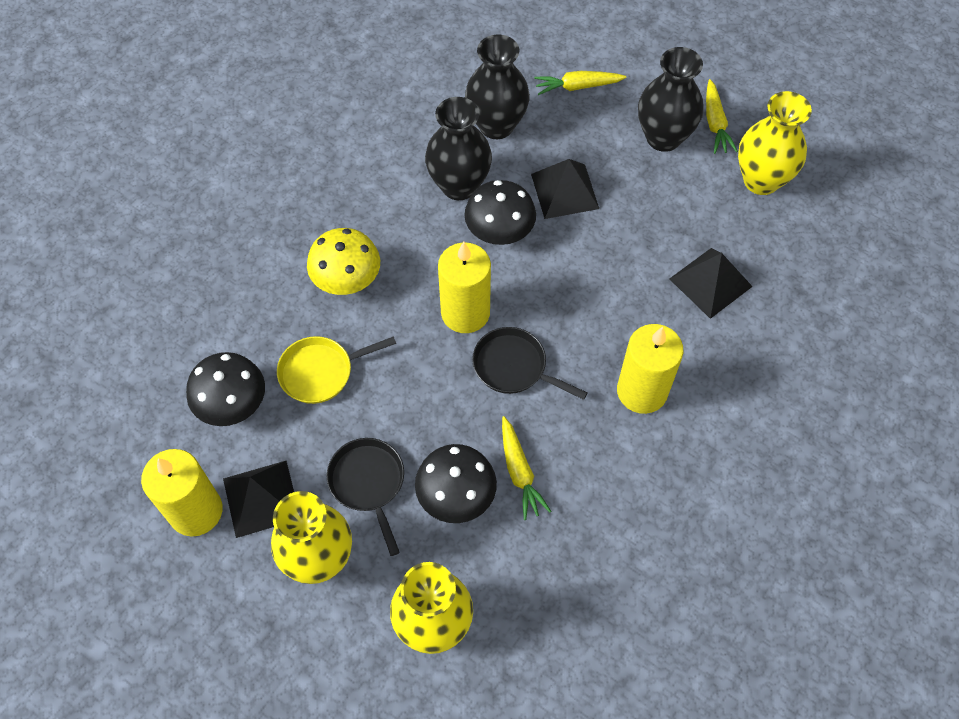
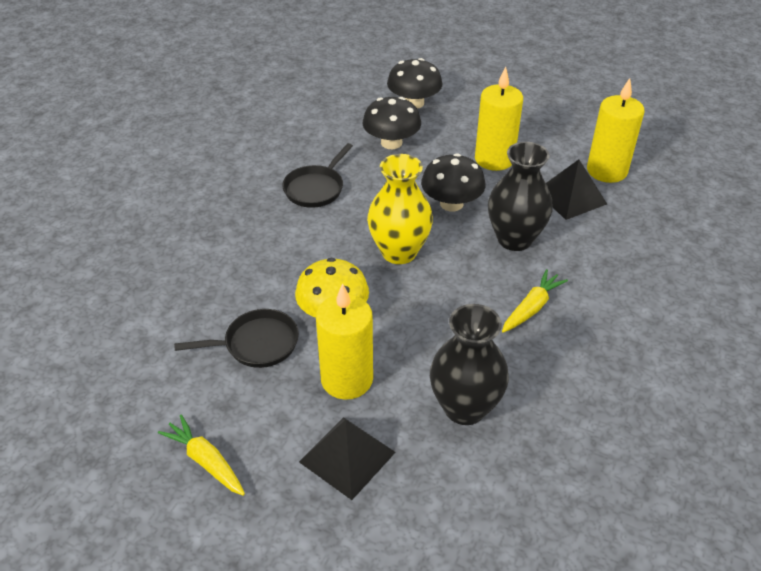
black pyramid: 3 -> 2
black vase: 3 -> 2
yellow carrot: 3 -> 2
yellow pan: 1 -> 0
yellow vase: 3 -> 1

